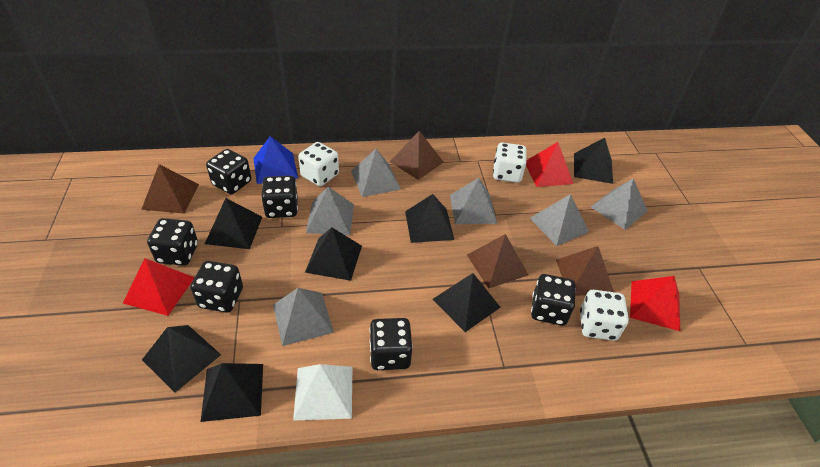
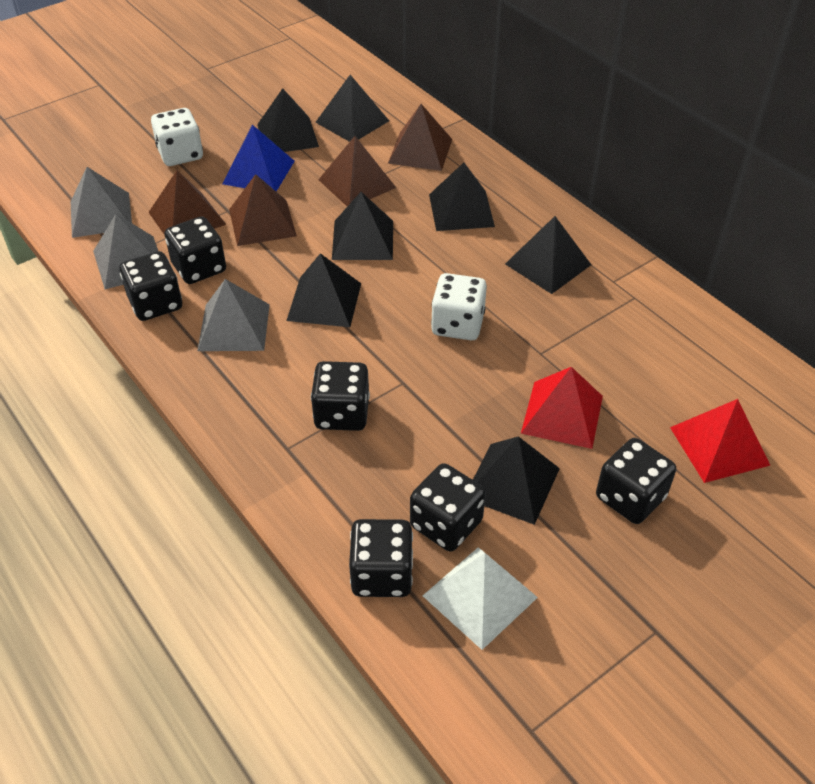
grey pyramid: 6 -> 3
red pyramid: 3 -> 2
white dice: 3 -> 2

